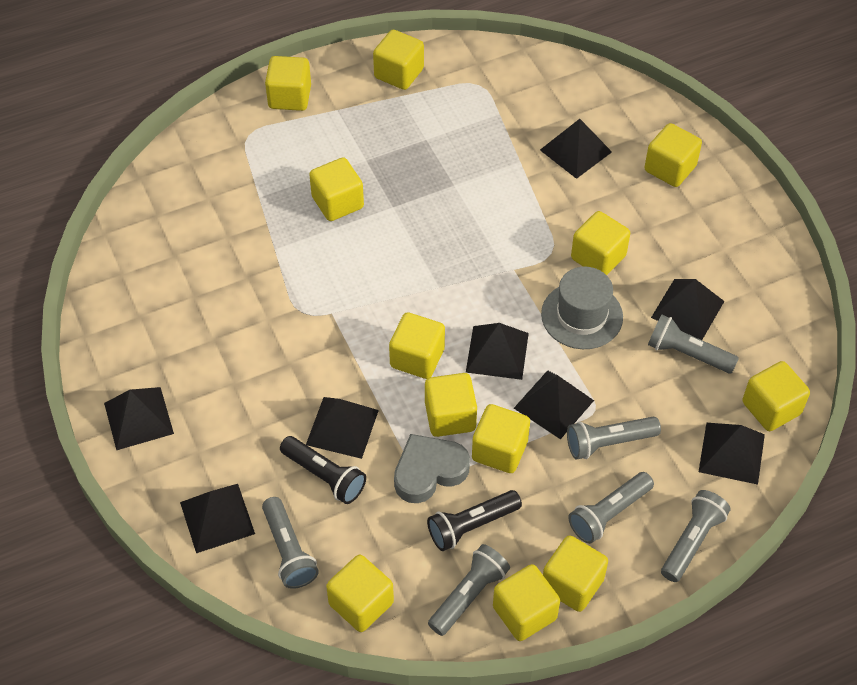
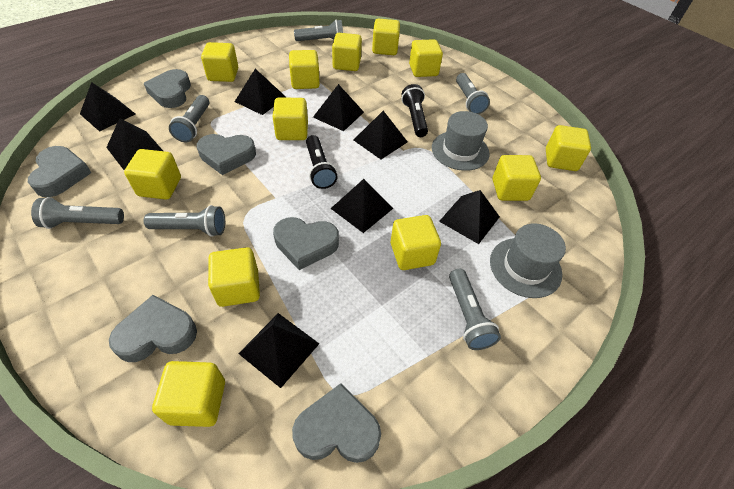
grey hat: 1 -> 2
grey heart: 1 -> 6

